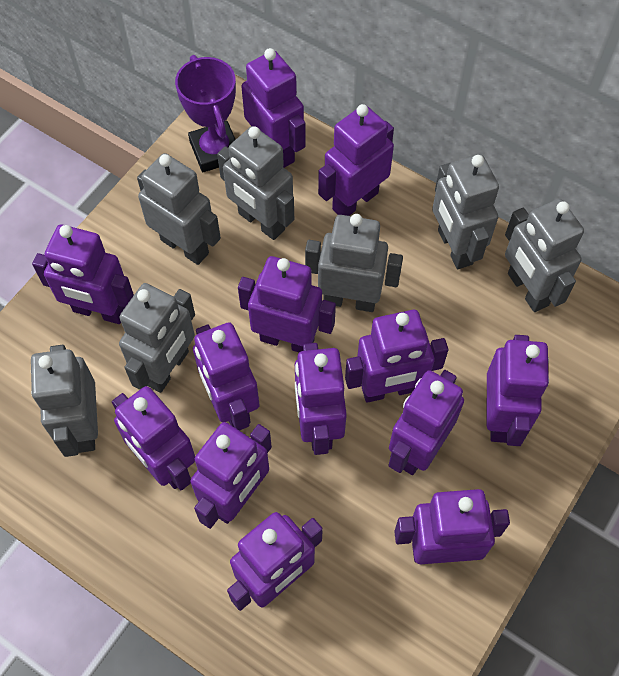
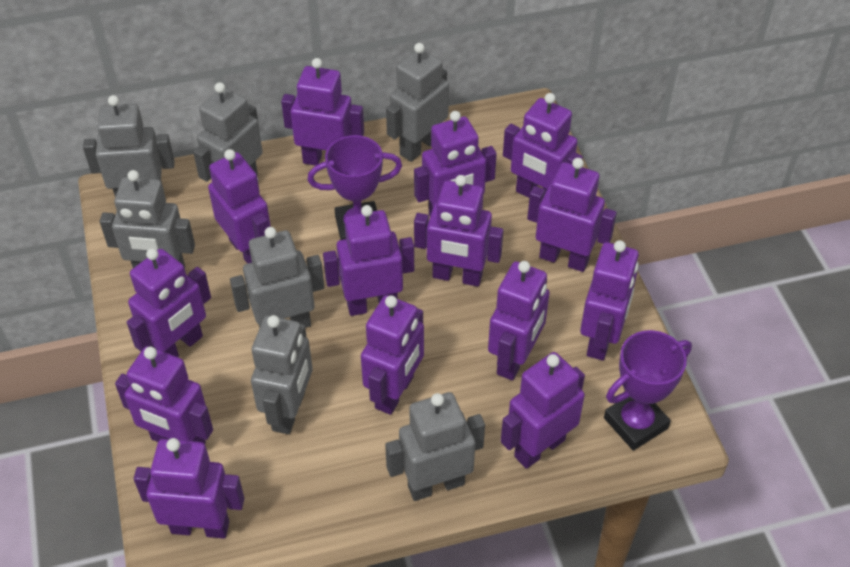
purple robot: 13 -> 14
purple trophy: 1 -> 2

